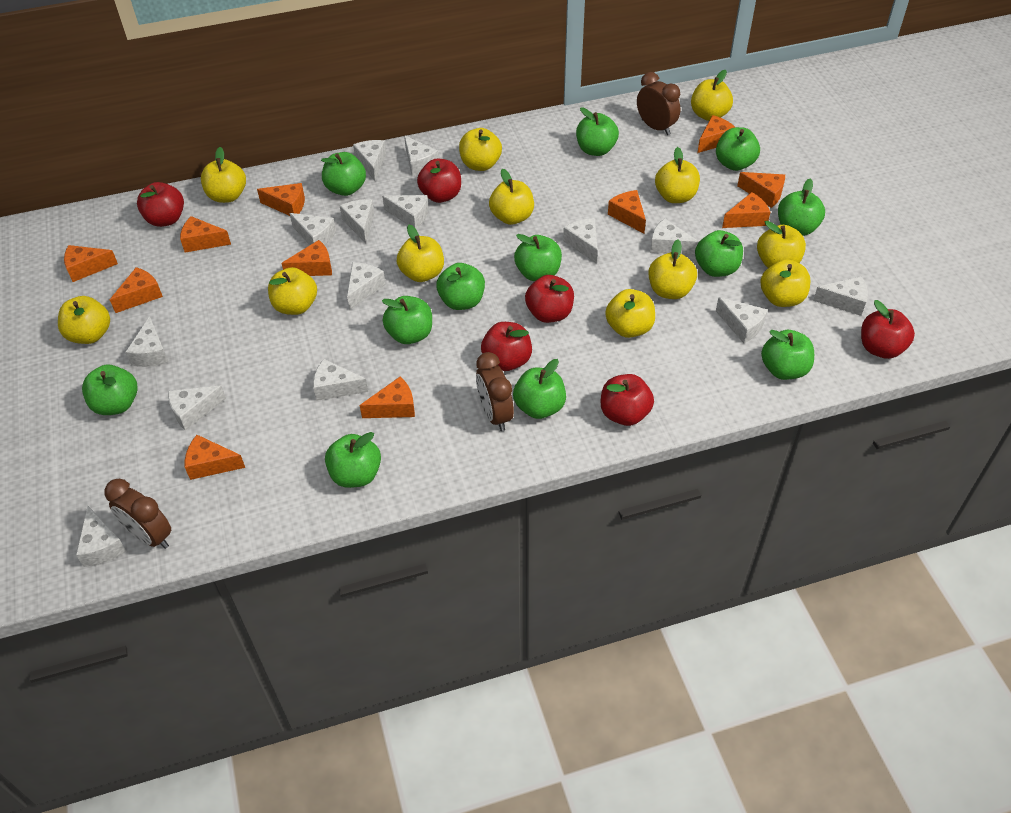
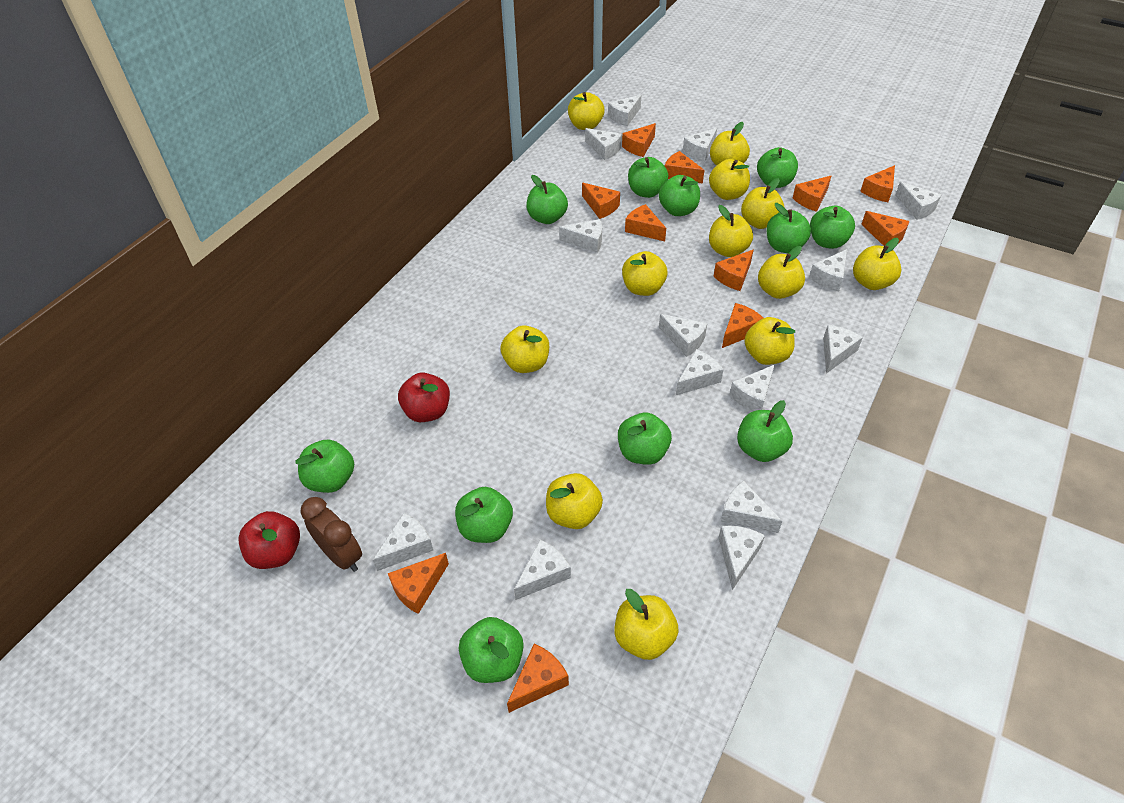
brown clock: 3 -> 1
green apple: 12 -> 11
red apple: 6 -> 2

